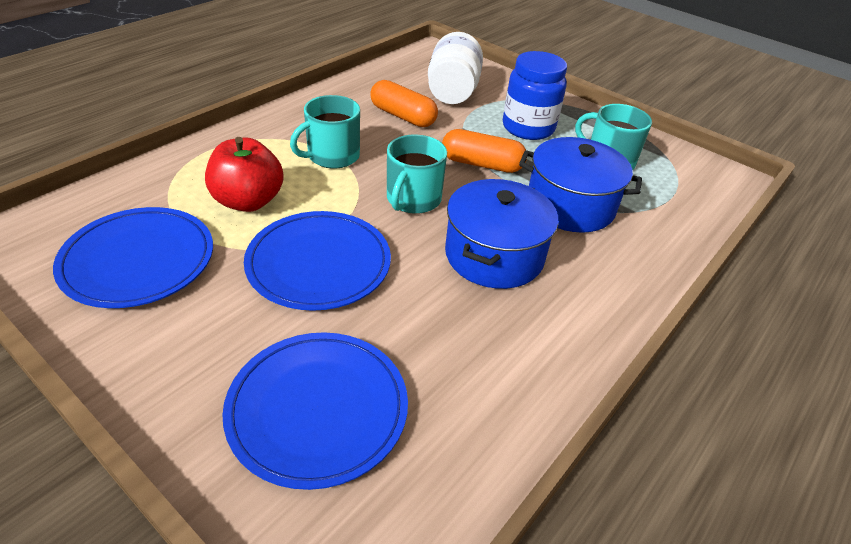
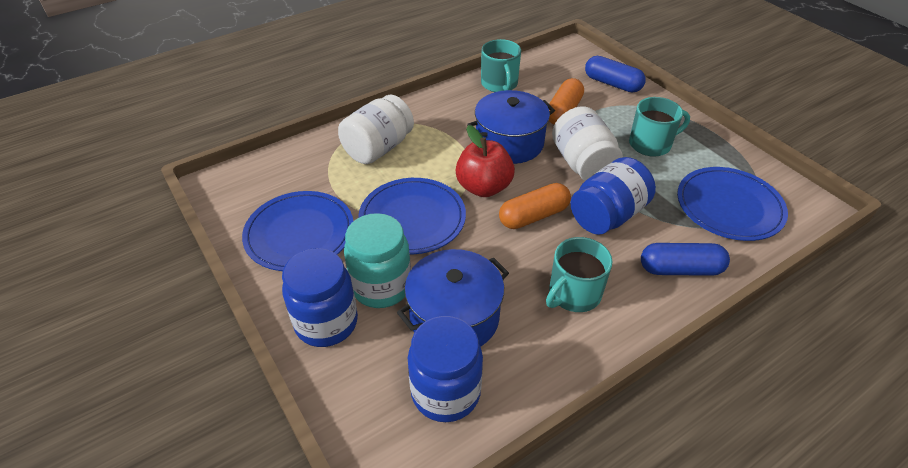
blue capsule: 0 -> 2
blue jar: 1 -> 3
turquoise jar: 0 -> 1
white jar: 1 -> 2

